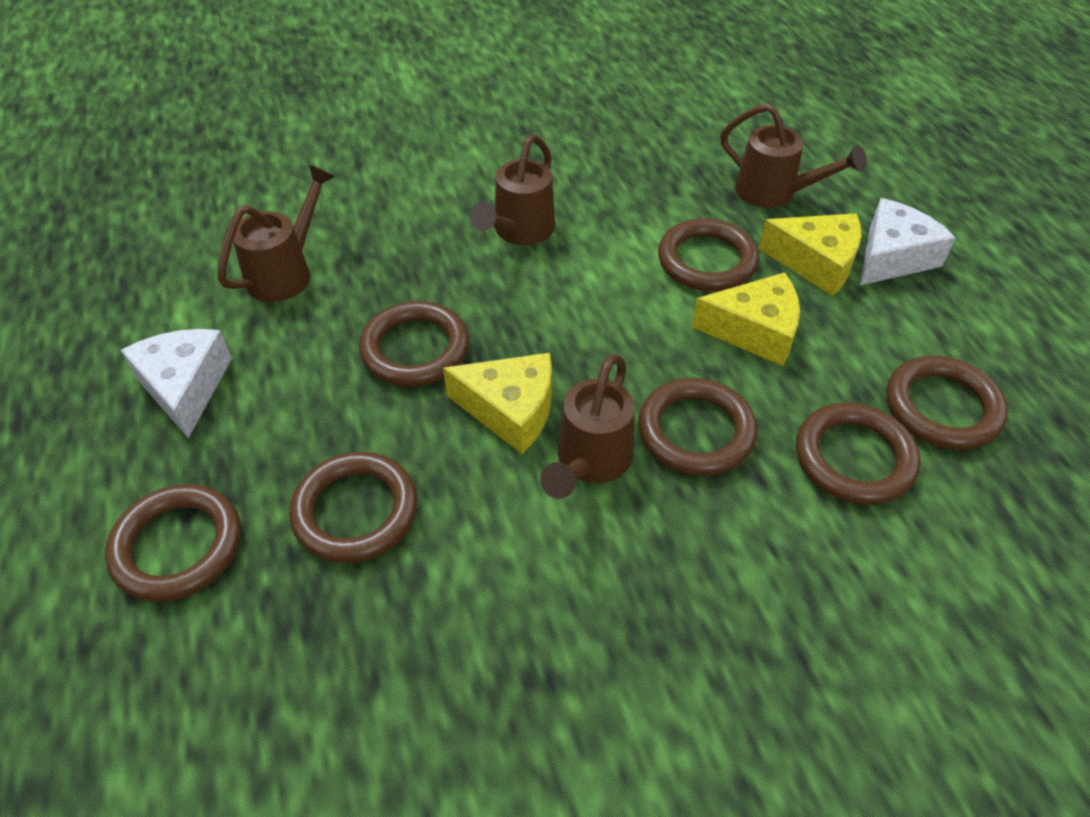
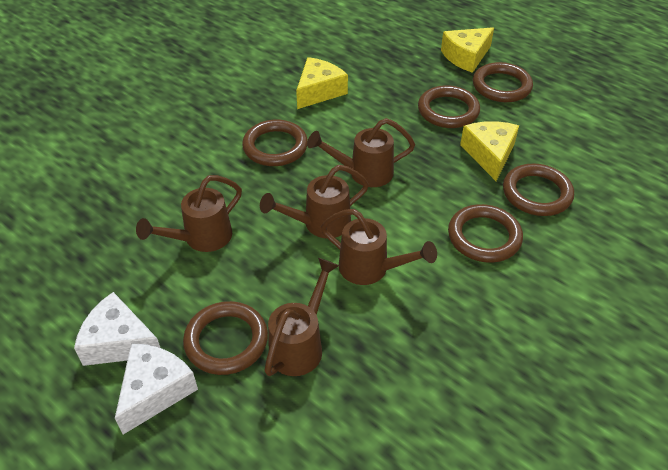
brown ring: 7 -> 6
brown watering can: 4 -> 5

